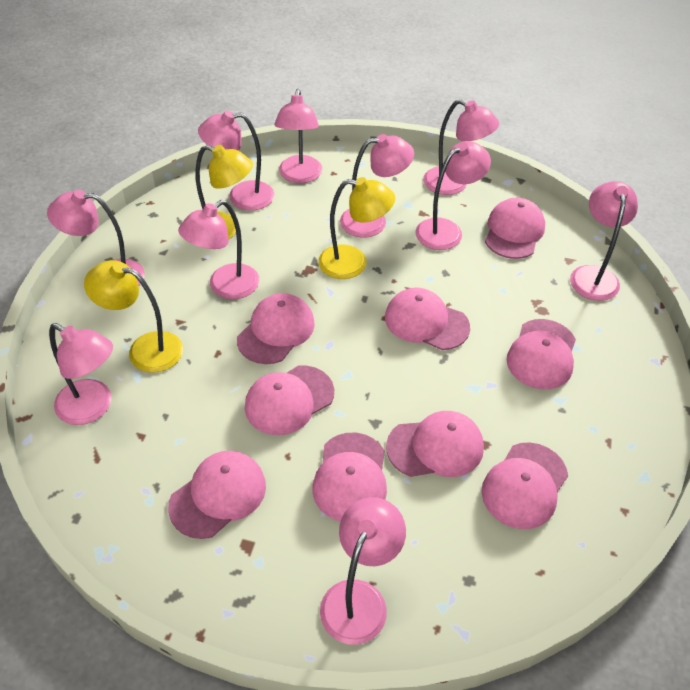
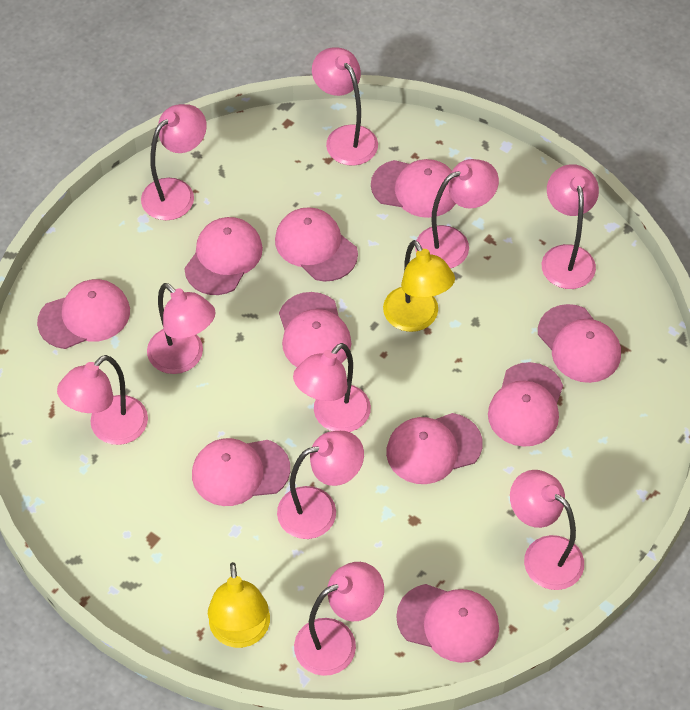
pink cap: 9 -> 10
yellow lamp: 3 -> 2

